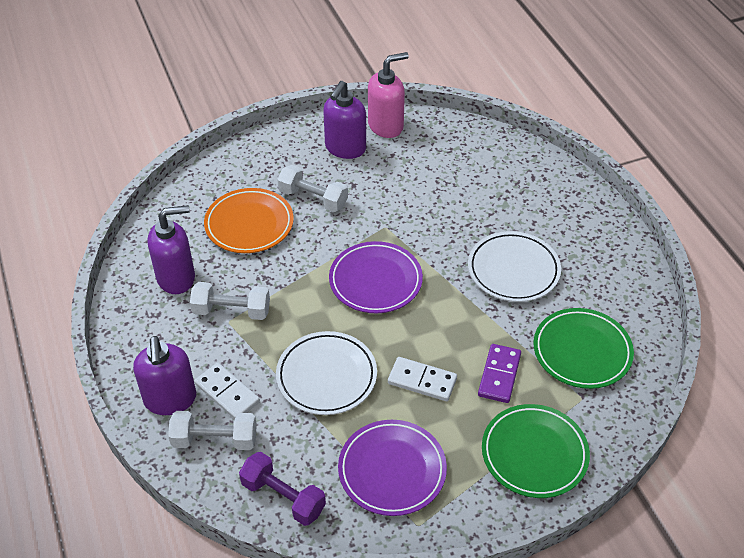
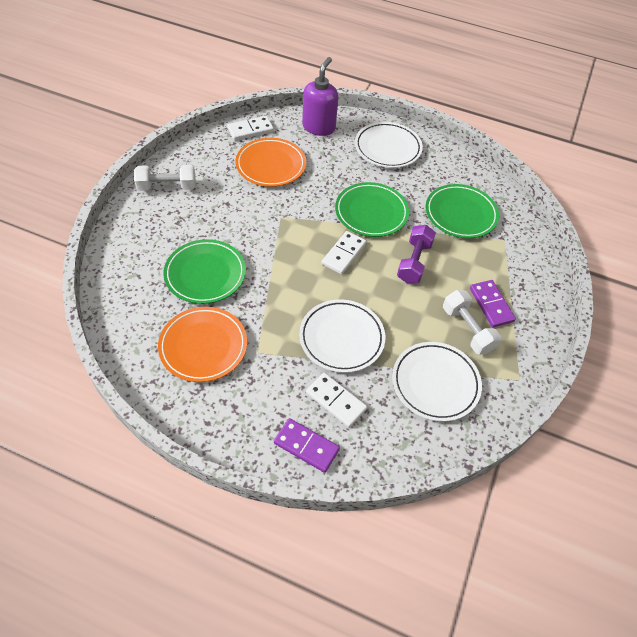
green plate: 2 -> 3
orange plate: 1 -> 2
pink soap dispenser: 1 -> 0
purple domino: 1 -> 2
purple plate: 2 -> 0
purple soap dispenser: 3 -> 1
white domino: 2 -> 3
white dumbbell: 3 -> 2
white plate: 2 -> 3

